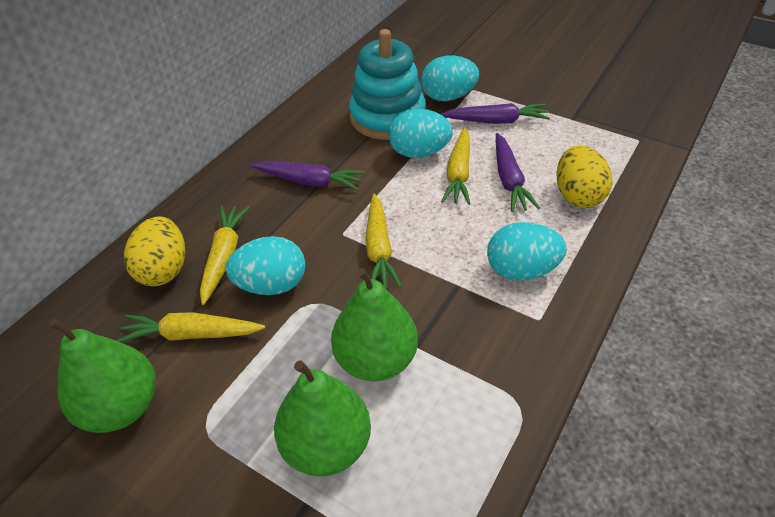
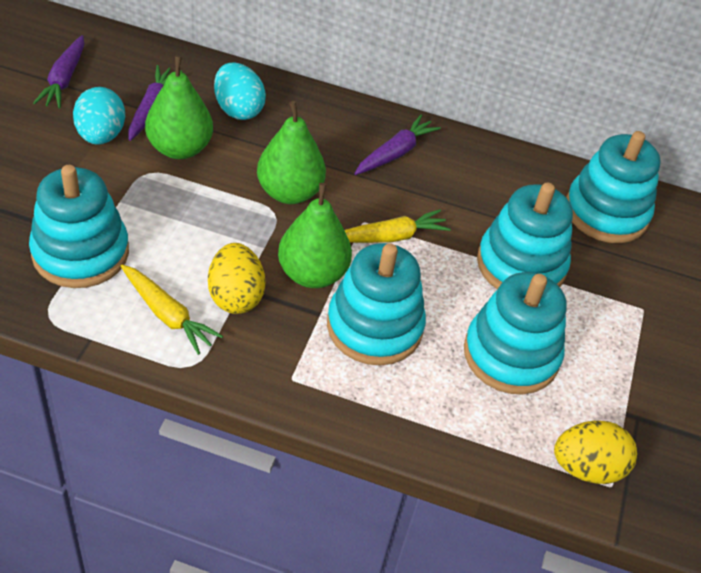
turquoise egg: 4 -> 2
turquoise stacking toy: 1 -> 5
yellow carrot: 4 -> 2

